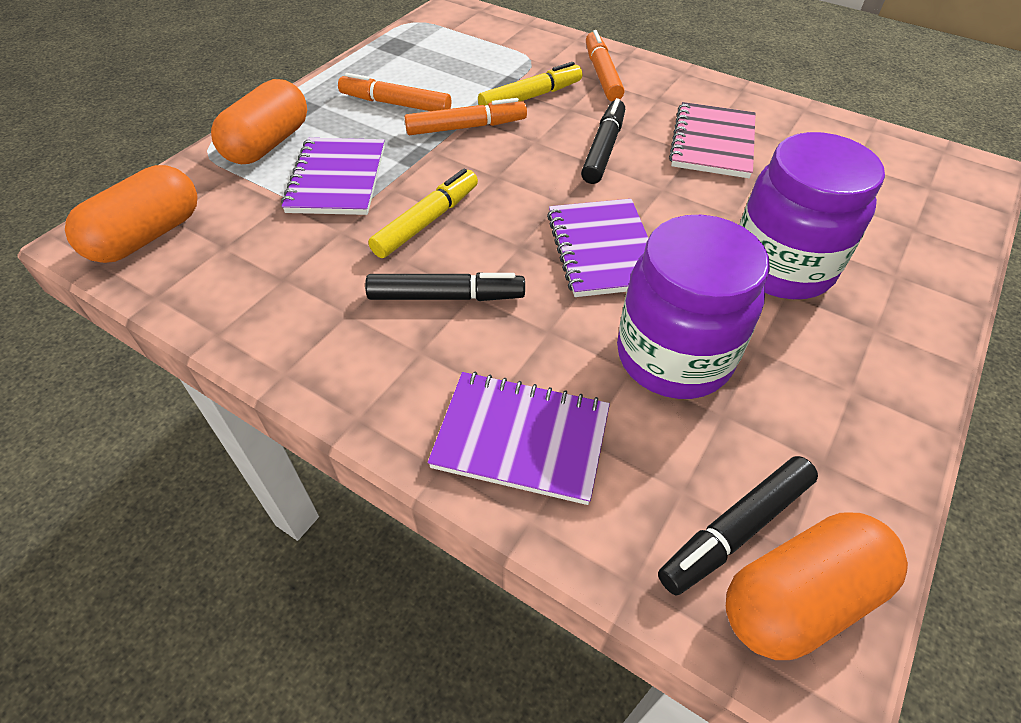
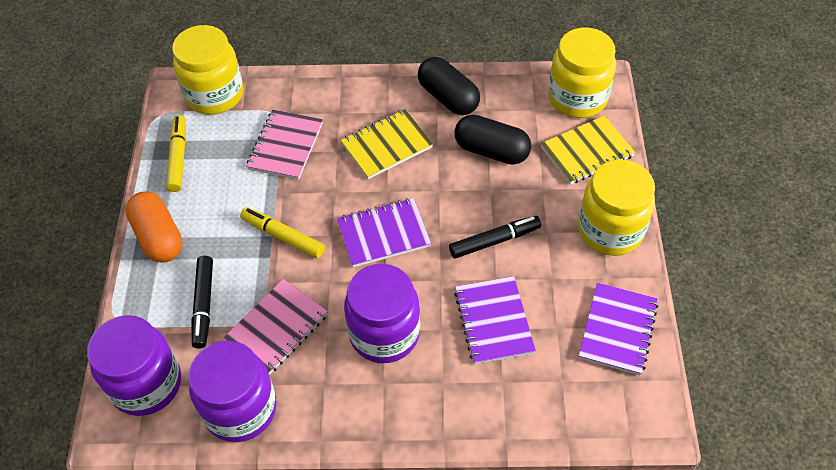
black capsule: 0 -> 2
black marker: 3 -> 2
orange capsule: 3 -> 1
orange marker: 3 -> 0
pink notebook: 1 -> 2
purple jar: 2 -> 3
yellow jar: 0 -> 3
yellow notebook: 0 -> 2

